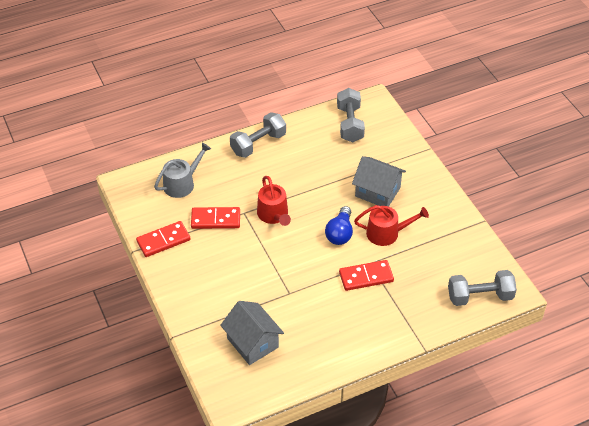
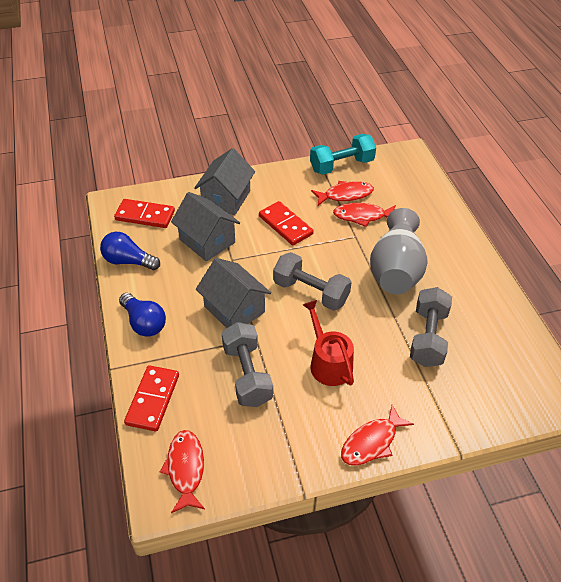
blue light bulb: 1 -> 2
grey house: 2 -> 3
grey vase: 0 -> 1
grey watering can: 1 -> 0
red fish: 0 -> 4
red watering can: 2 -> 1
turquoise dumbbell: 0 -> 1

